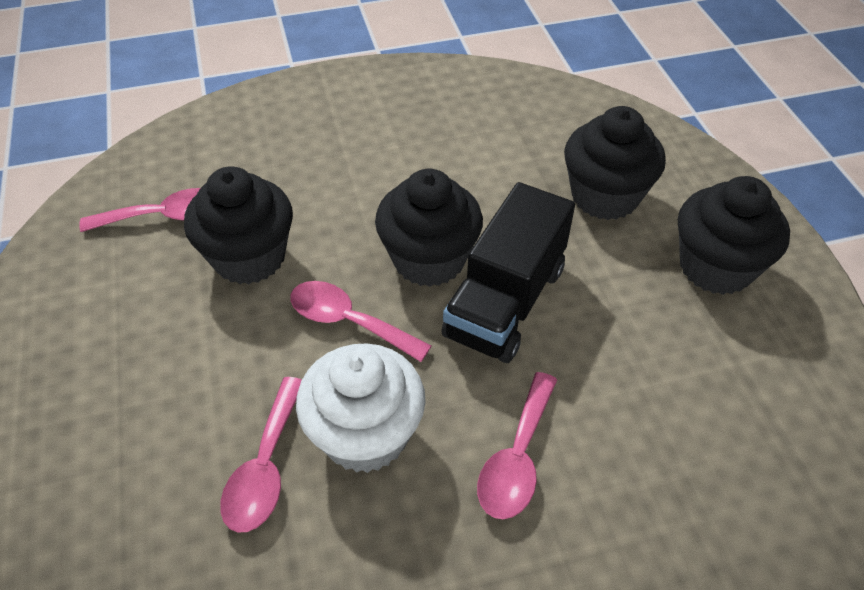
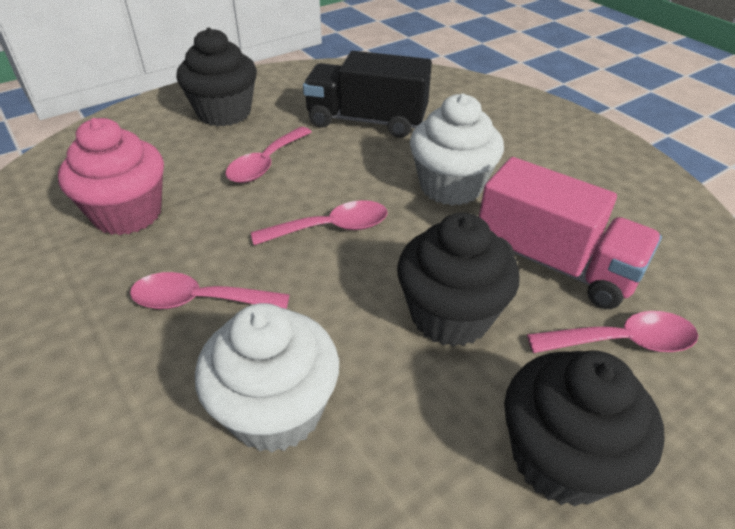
black cupcake: 4 -> 3
pink cupcake: 0 -> 1
pink truck: 0 -> 1
white cupcake: 1 -> 2

